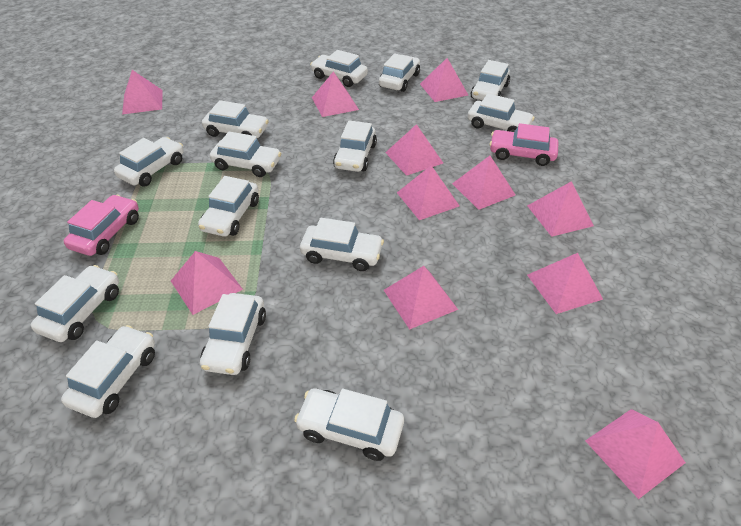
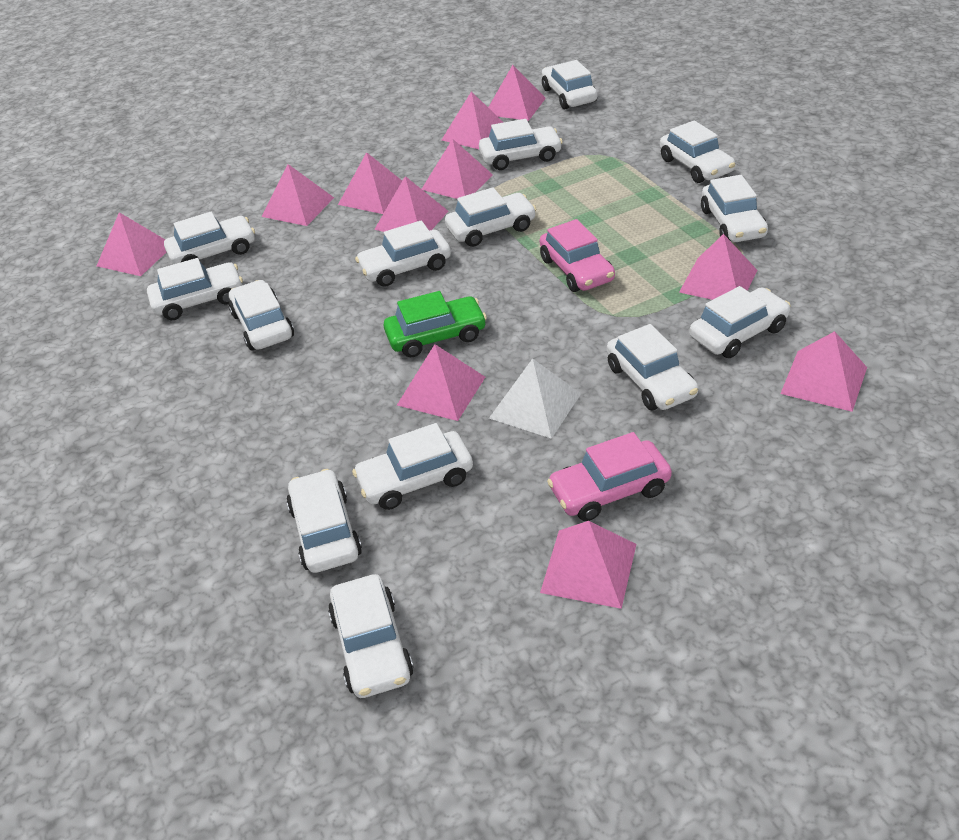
green car: 0 -> 1
white pyramid: 0 -> 1

